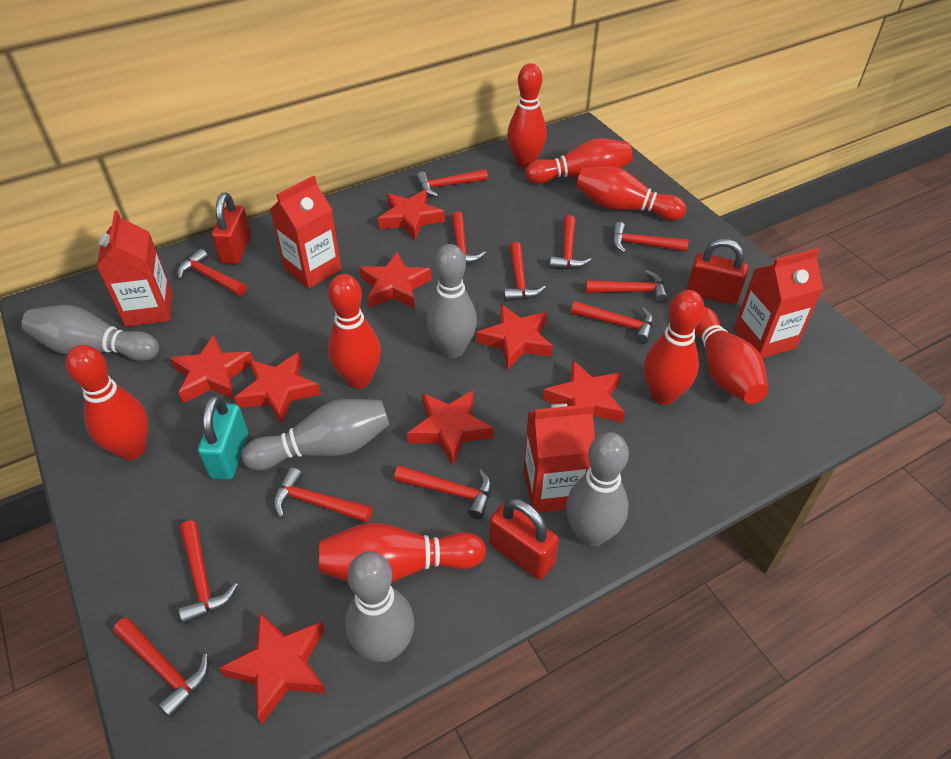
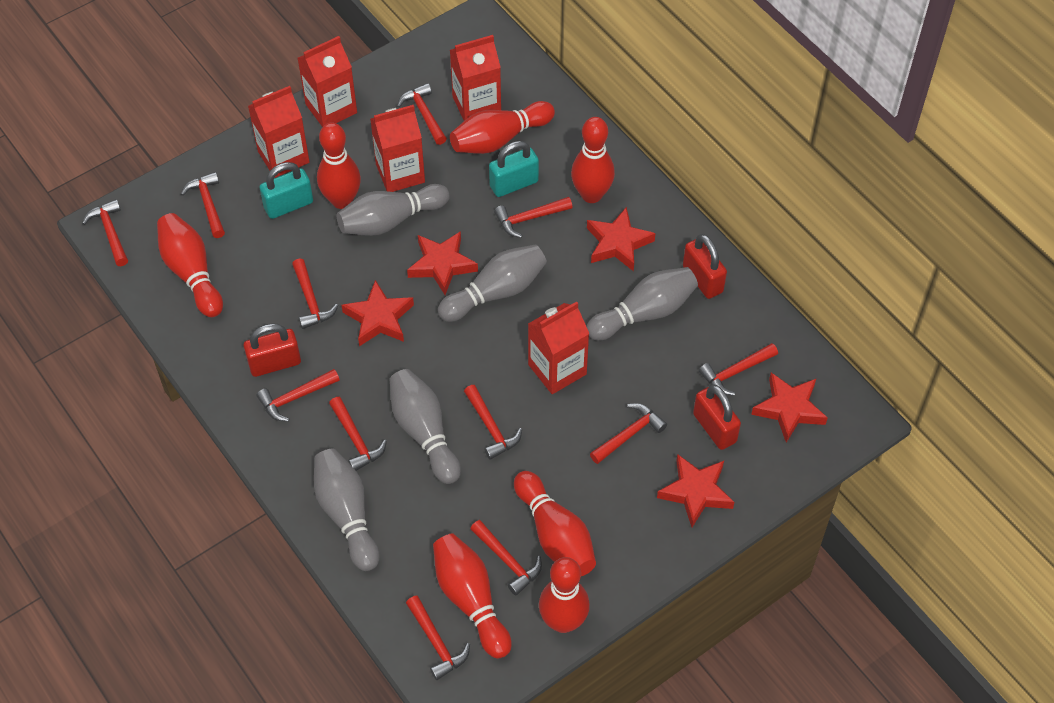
red bowling pin: 8 -> 7
red carton: 4 -> 5
red star: 8 -> 5
turquoise padlock: 1 -> 2

